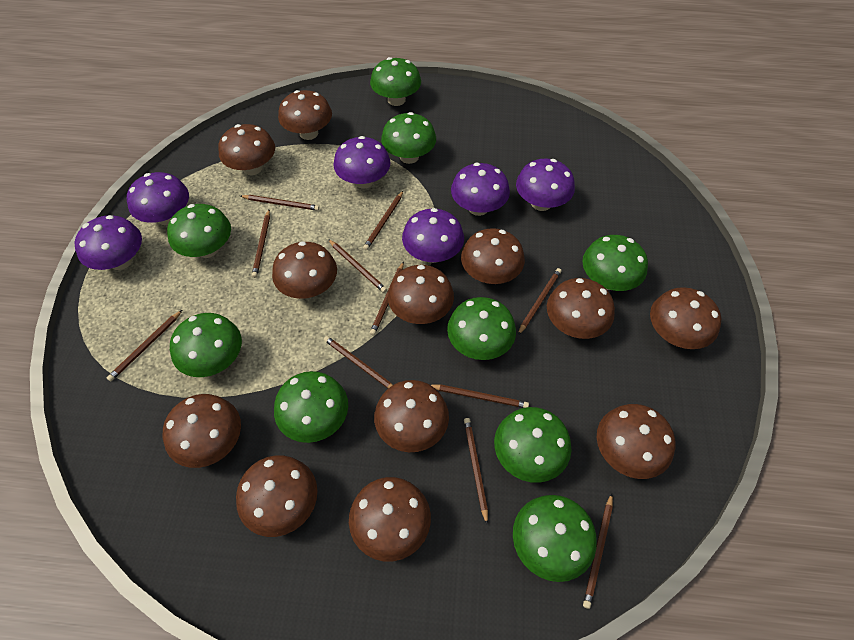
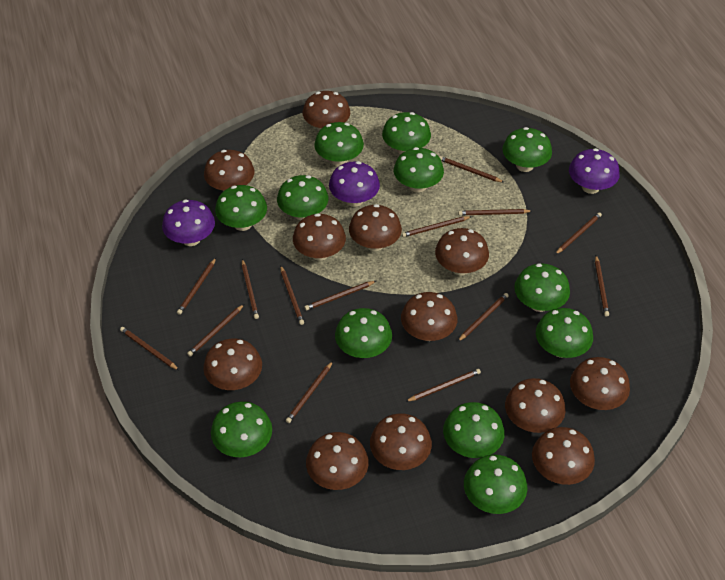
brown pencil: 11 -> 14
green mushroom: 9 -> 12
purple mushroom: 6 -> 3

